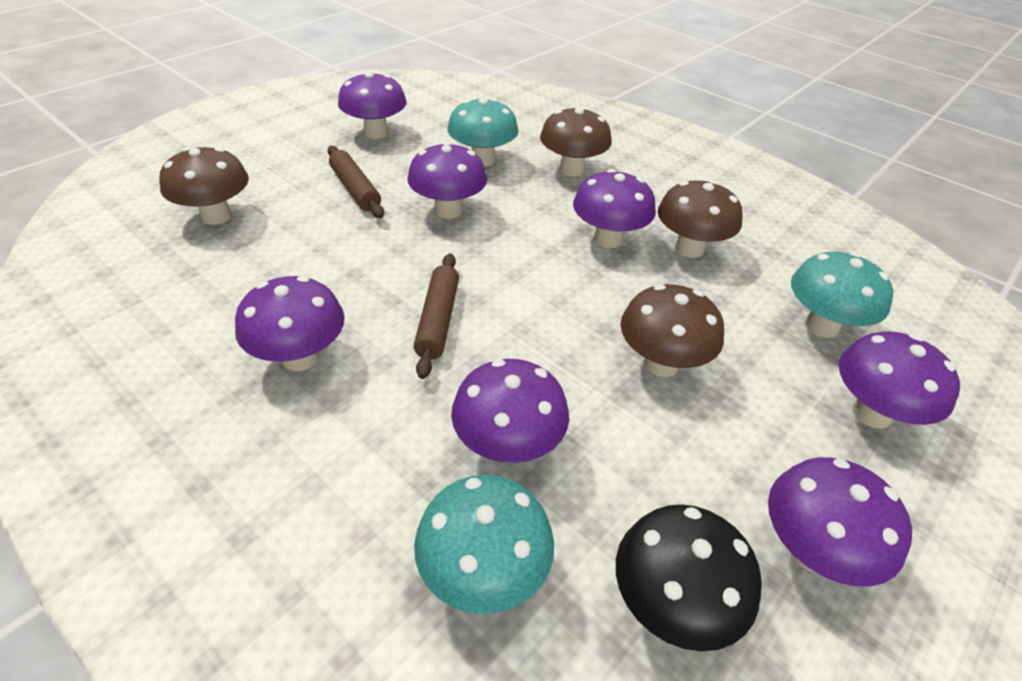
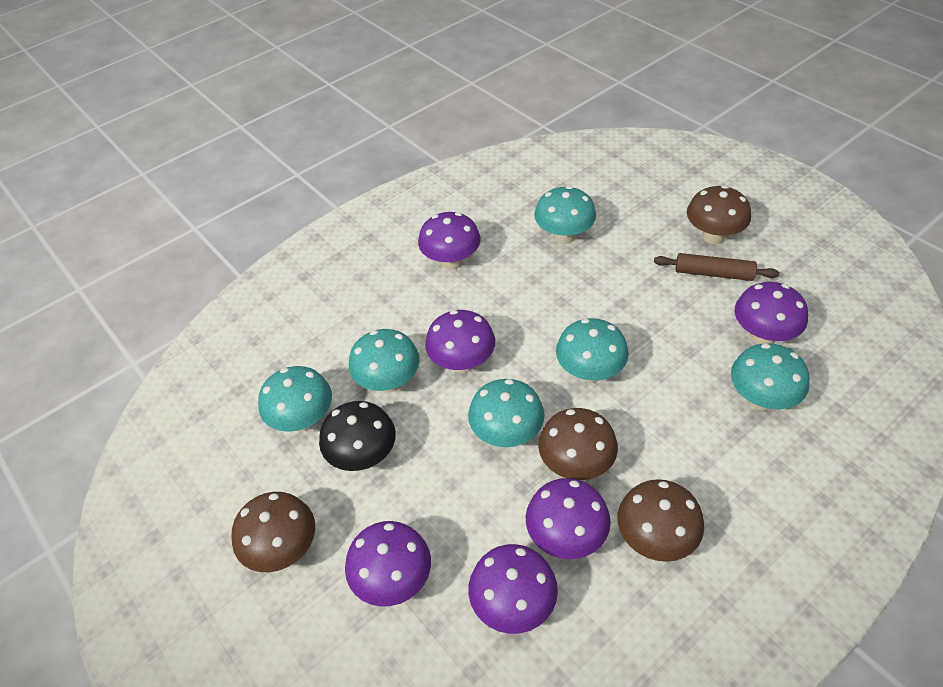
brown rolling pin: 2 -> 1
purple mushroom: 7 -> 6
turquoise mushroom: 3 -> 6

